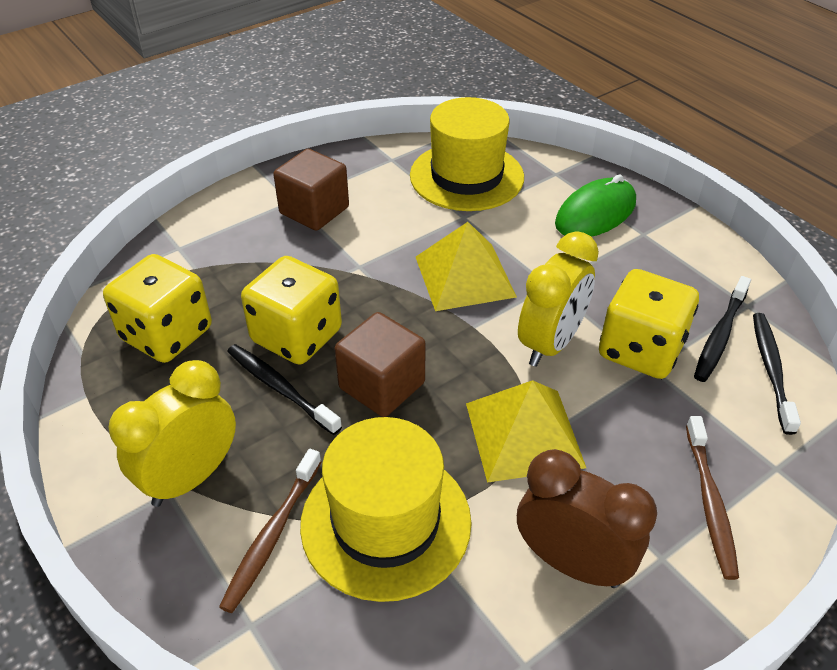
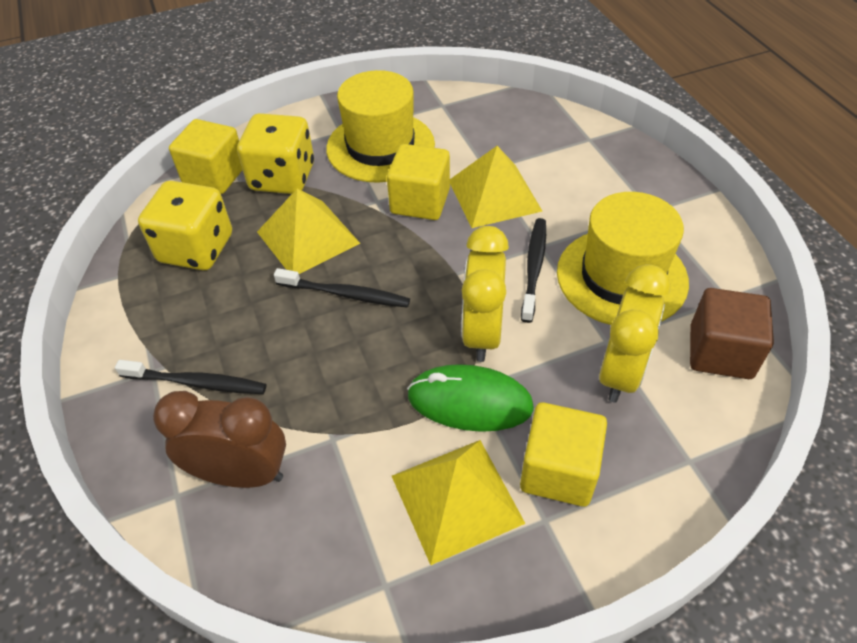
brown cube: 2 -> 1
brown toothbrush: 2 -> 0
yellow cube: 0 -> 3
yellow dice: 3 -> 2
yellow pyramid: 2 -> 3

